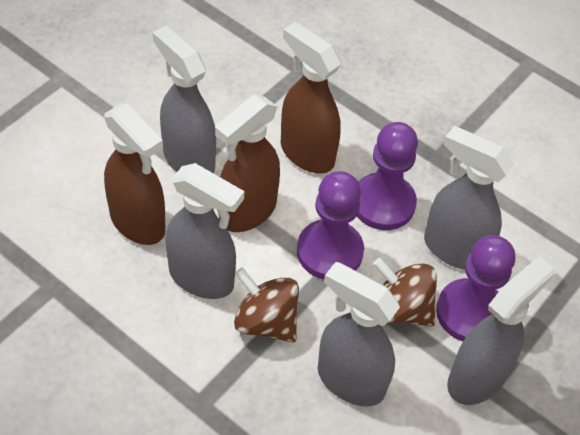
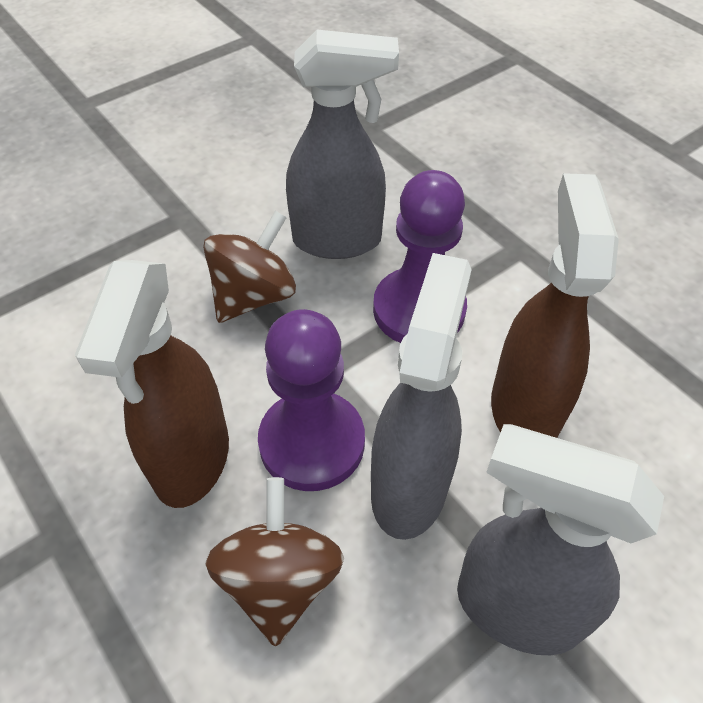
brown spray bottle: 3 -> 2
grey spray bottle: 5 -> 3
purple pawn: 3 -> 2

